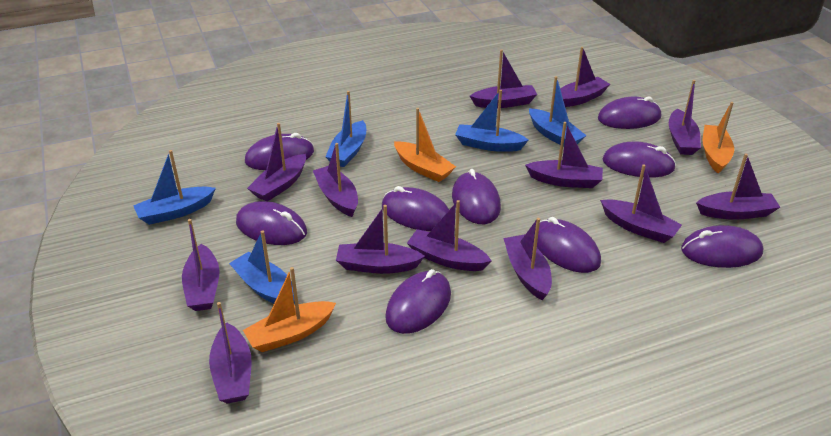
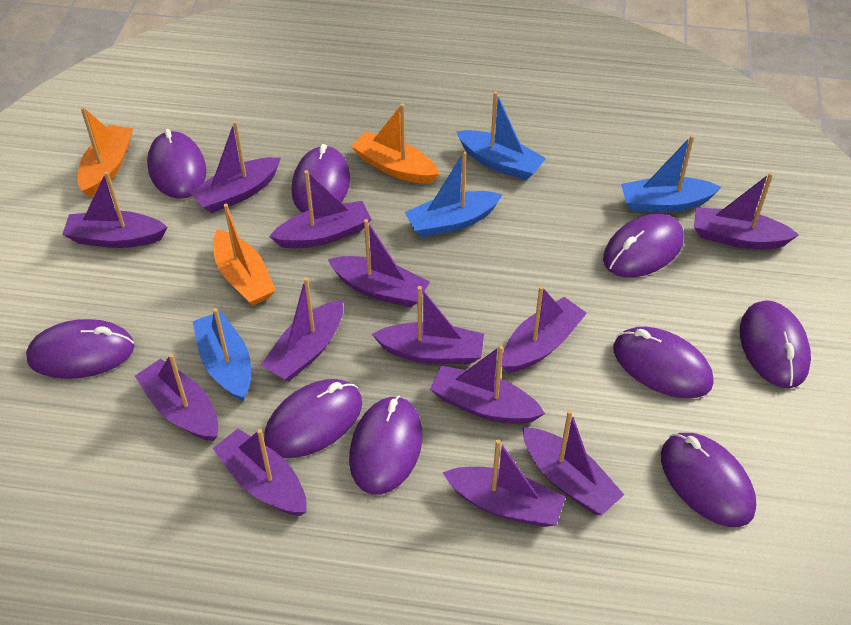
blue boat: 5 -> 4

